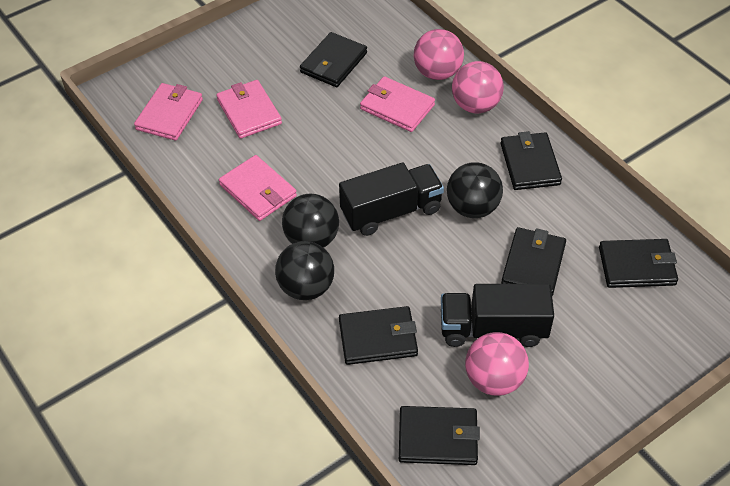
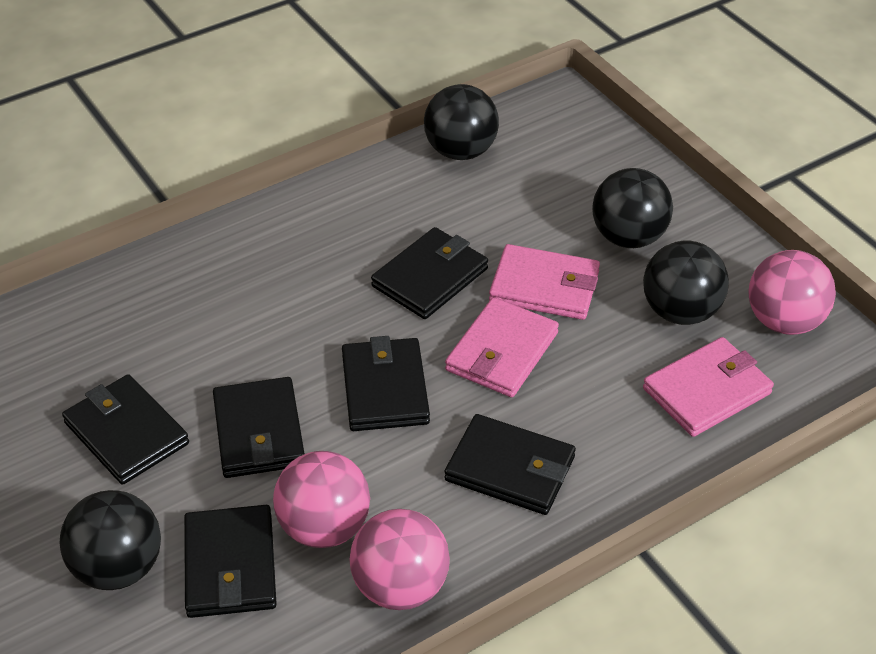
black ball: 3 -> 4
black truck: 2 -> 0
pink wallet: 4 -> 3

